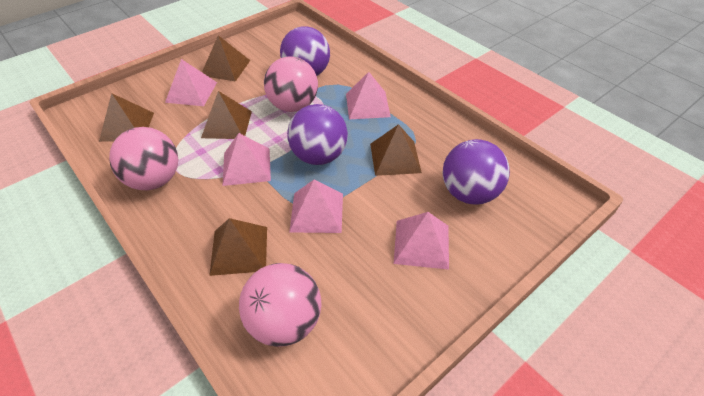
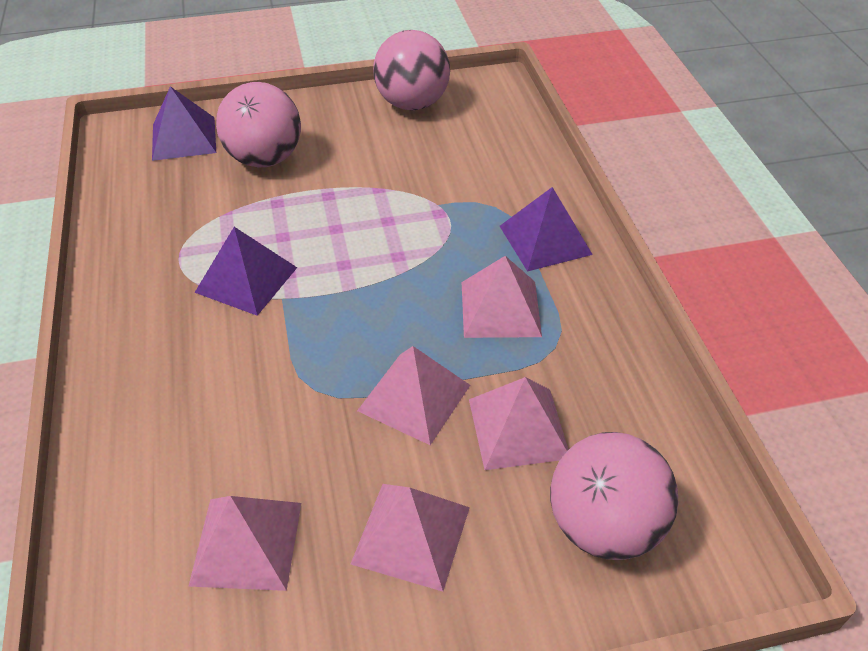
brown pyramid: 5 -> 0
purple ball: 3 -> 0
purple pyramid: 0 -> 3

